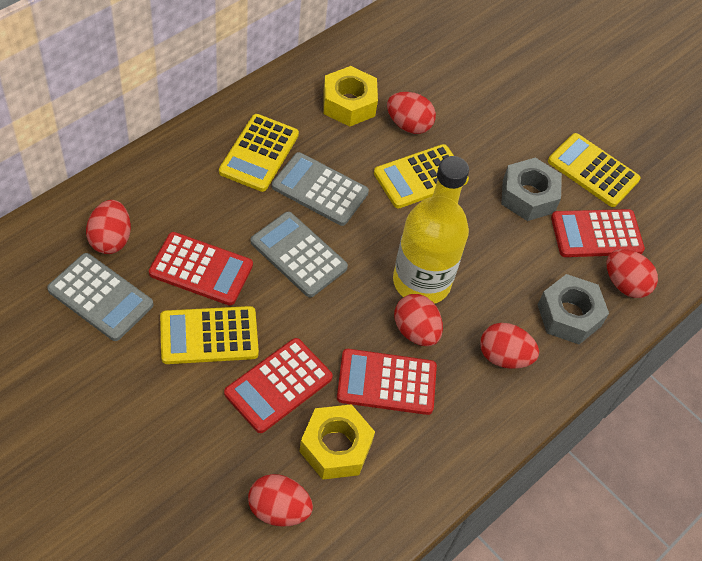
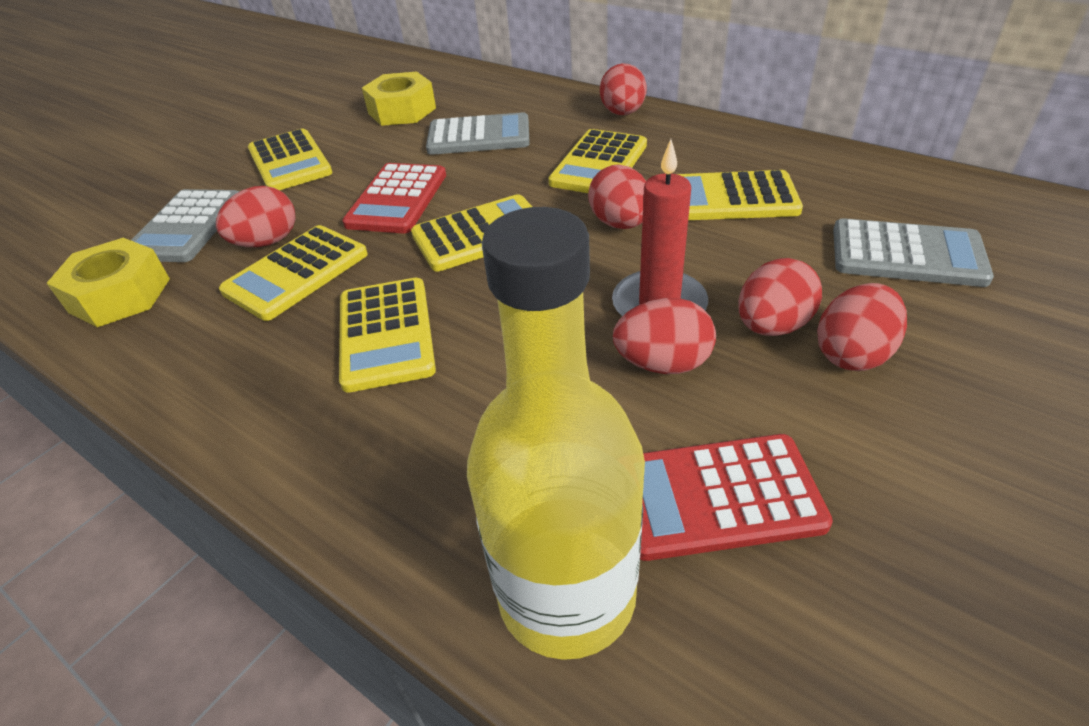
grey nut: 2 -> 0
red calculator: 4 -> 2
red candle: 0 -> 1
yellow calculator: 4 -> 6

